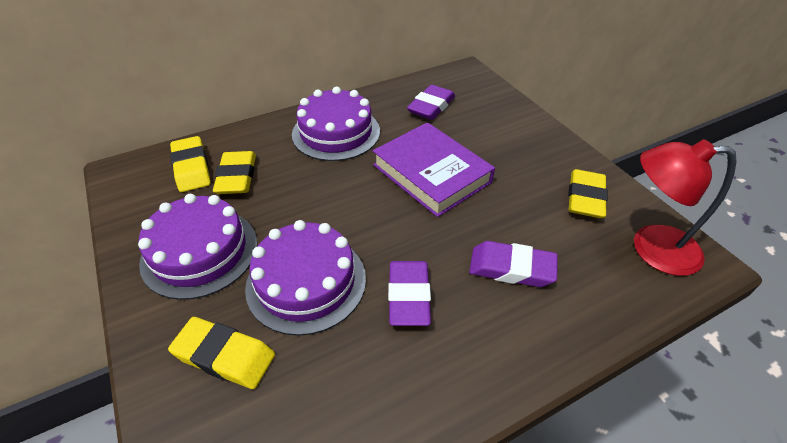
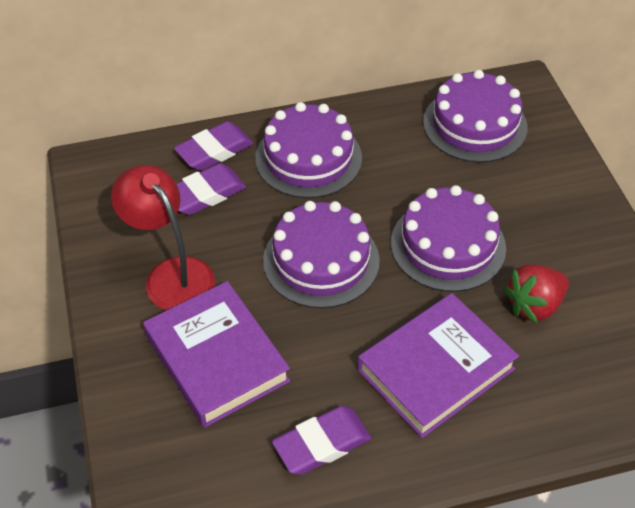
purple book: 1 -> 2
purple cake: 3 -> 4
red strawberry: 0 -> 1
yellow eraser: 4 -> 0

